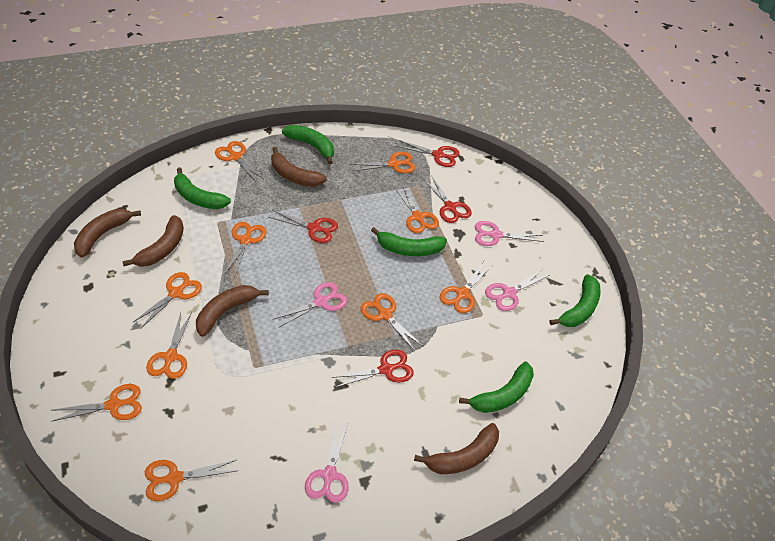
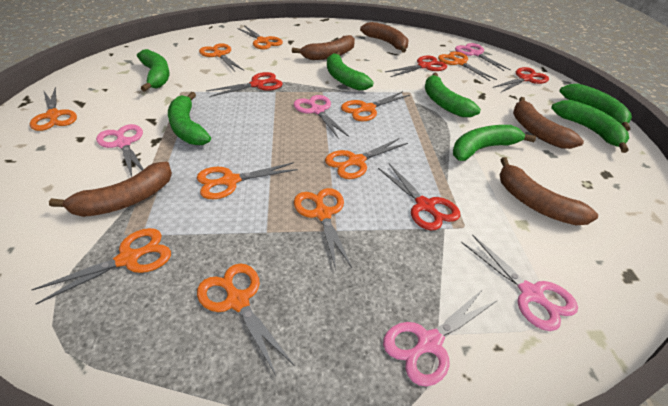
green banana: 5 -> 7
pink scissors: 4 -> 5

